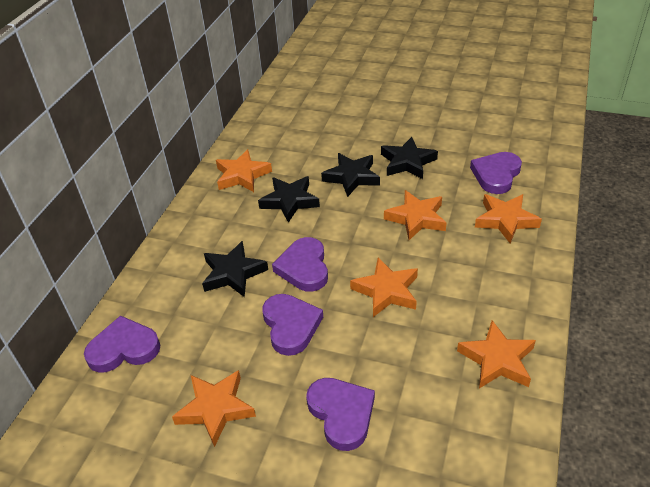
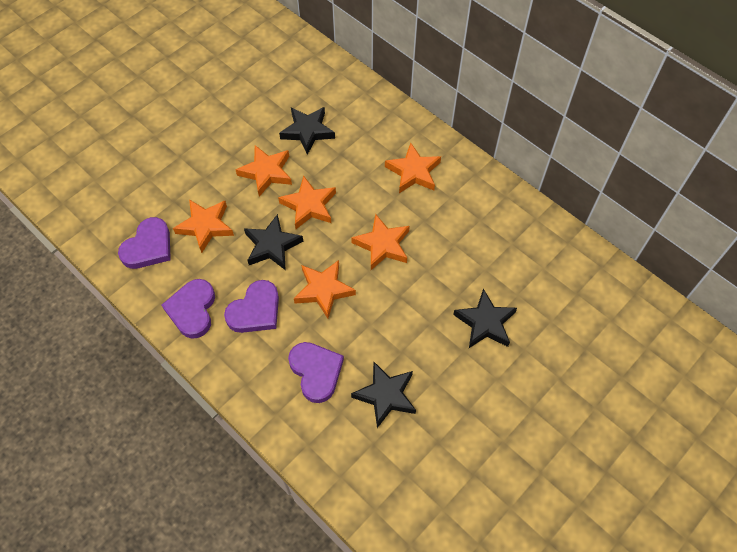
purple heart: 5 -> 4

